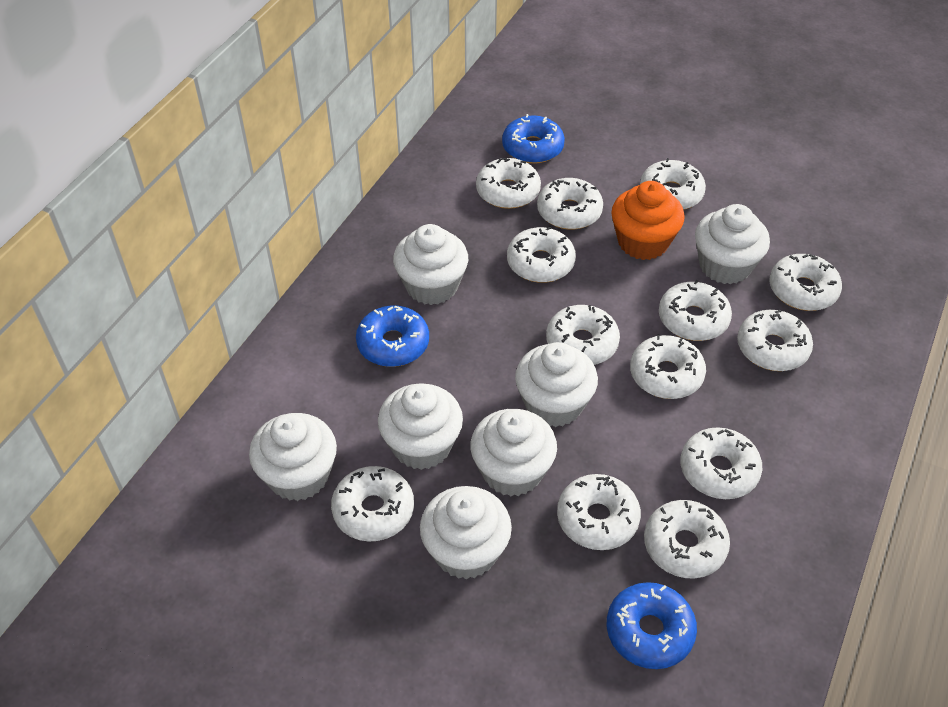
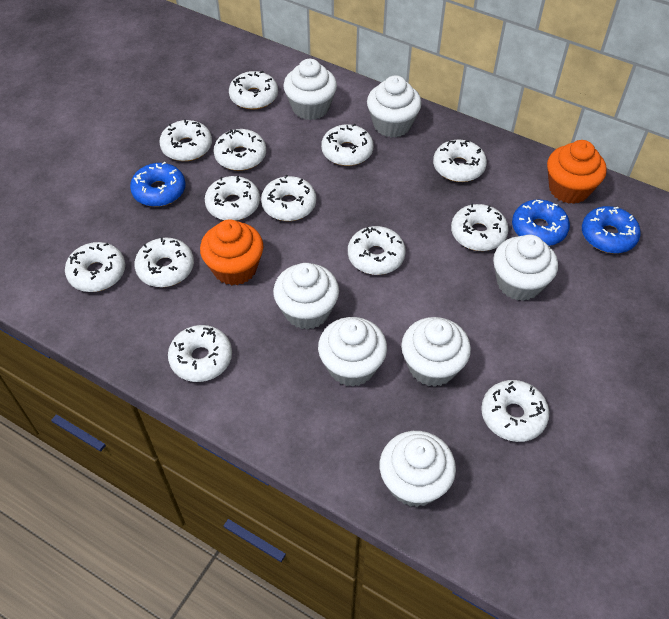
orange cupcake: 1 -> 2

